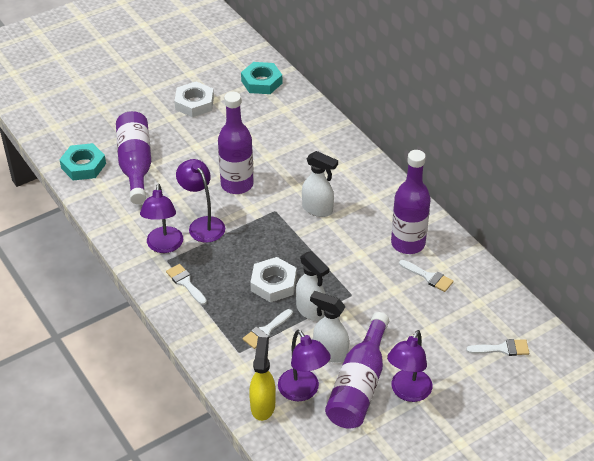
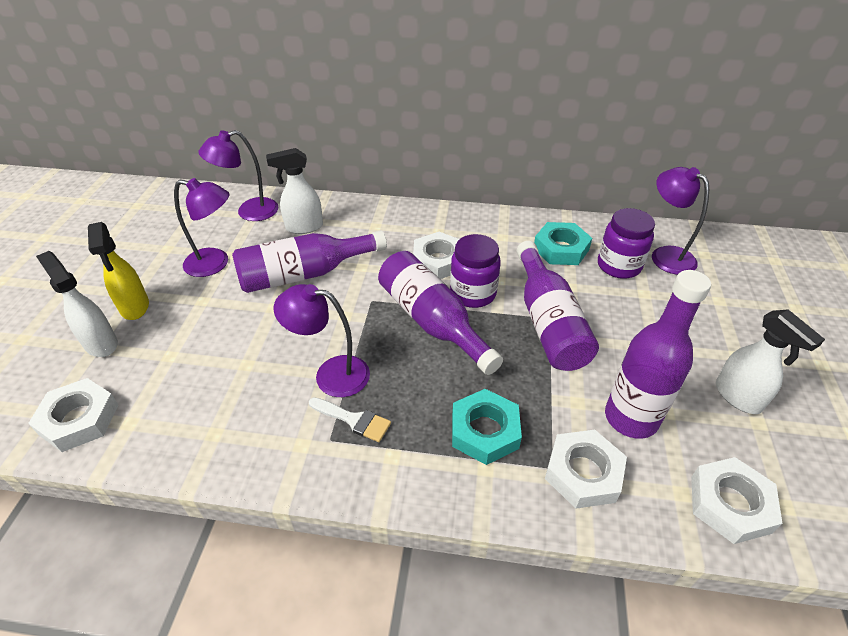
purple jar: 0 -> 2
white brush: 4 -> 1
white nut: 2 -> 4

